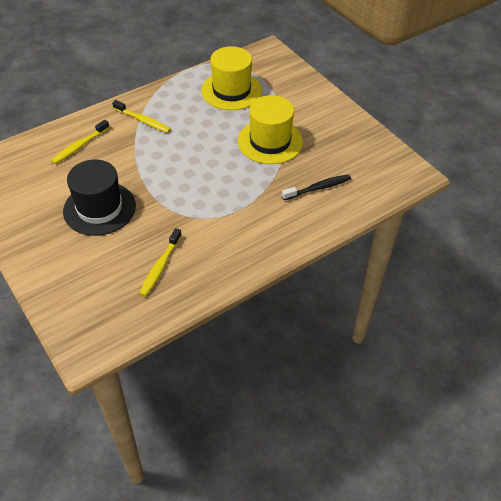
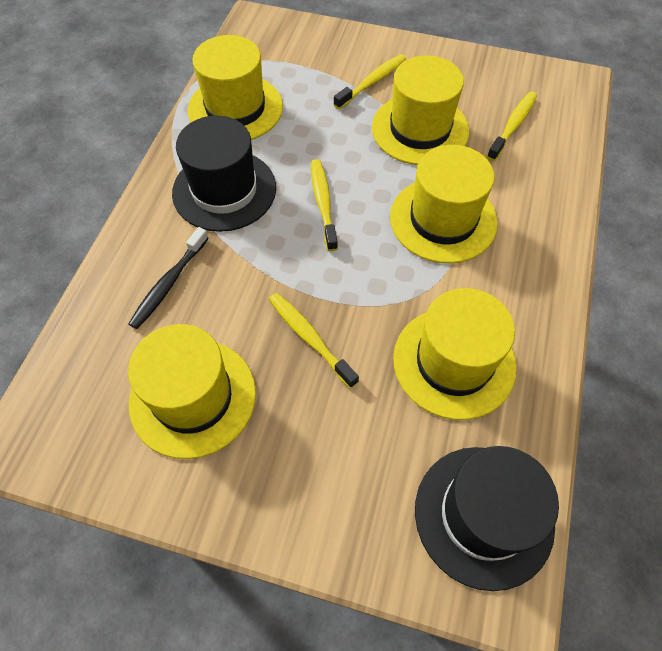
black hat: 1 -> 2
yellow hat: 2 -> 5
yellow toothbrush: 3 -> 4

